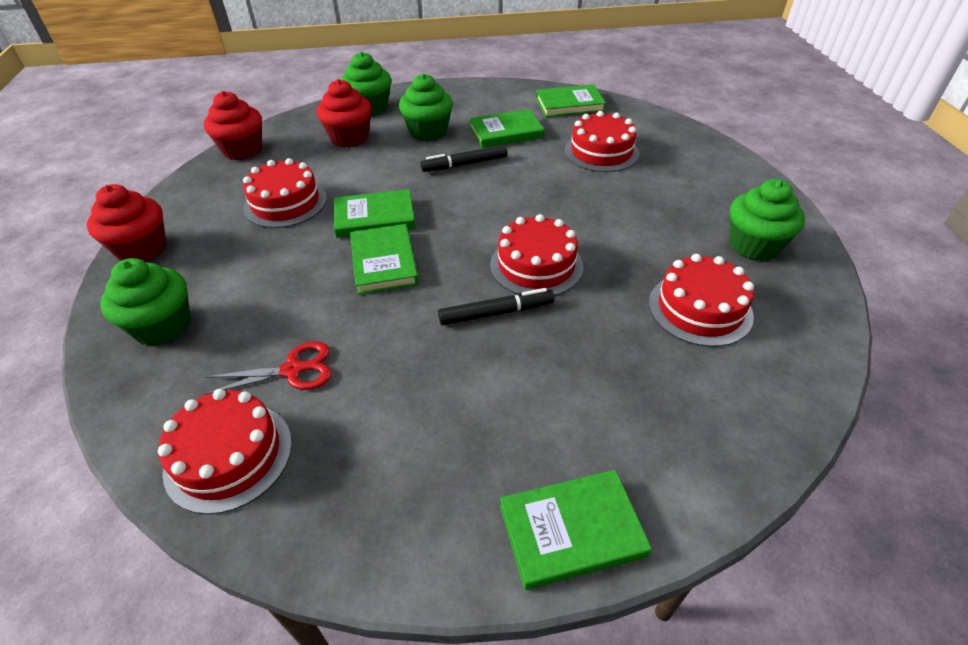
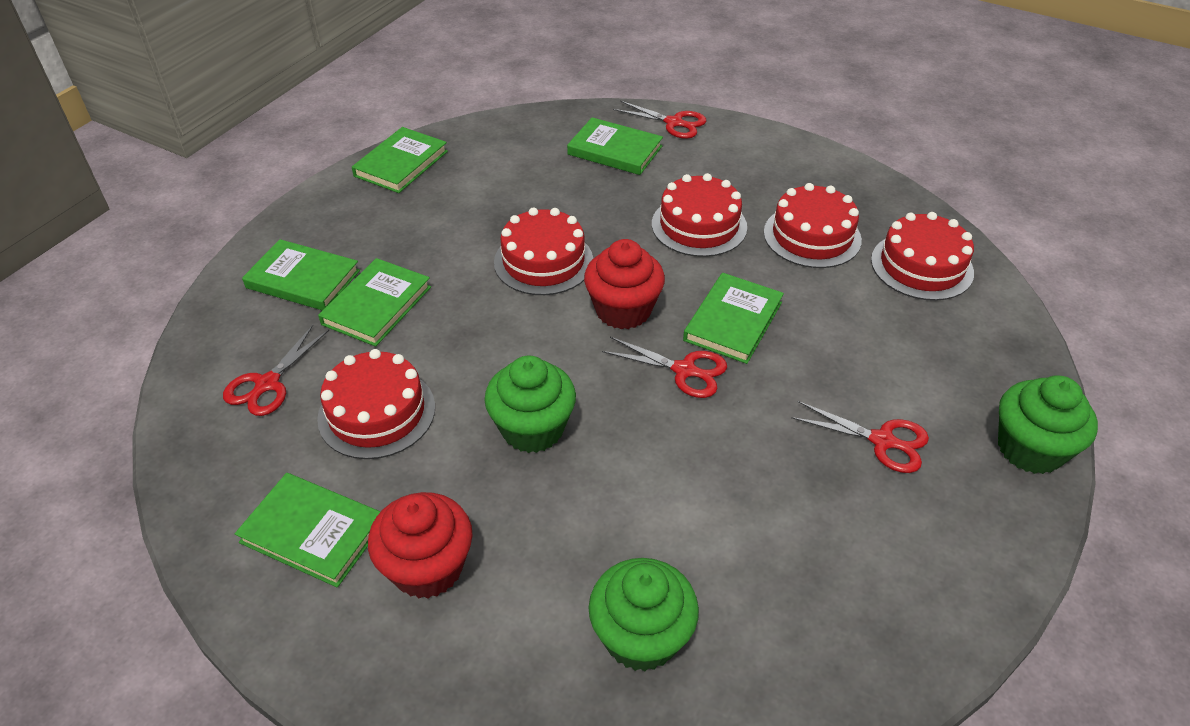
black marker: 2 -> 0
green book: 5 -> 6
green cupcake: 4 -> 3
red cupcake: 3 -> 2
red scissors: 1 -> 4

